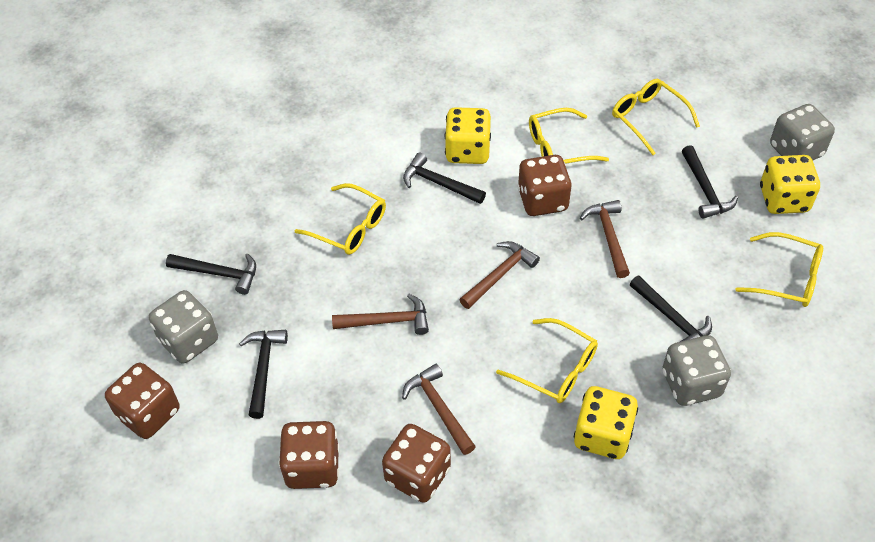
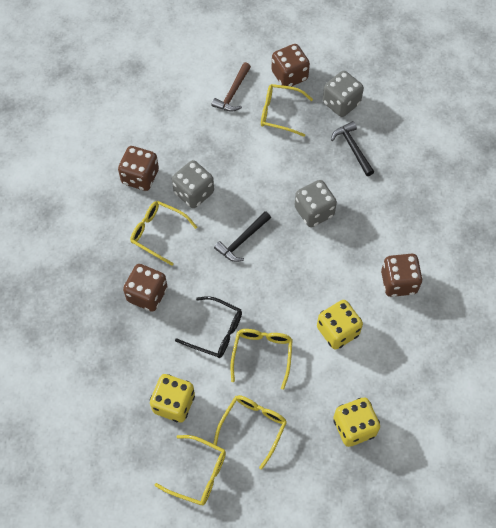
black glasses: 0 -> 1
black hammer: 5 -> 2
brown hammer: 4 -> 1

